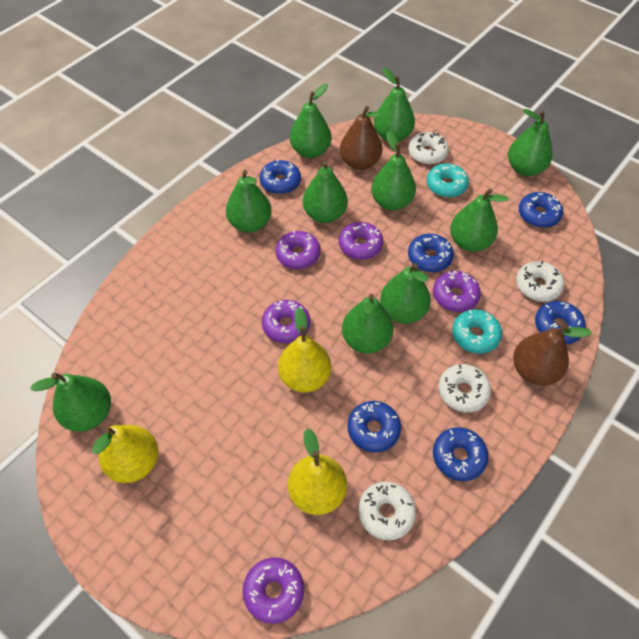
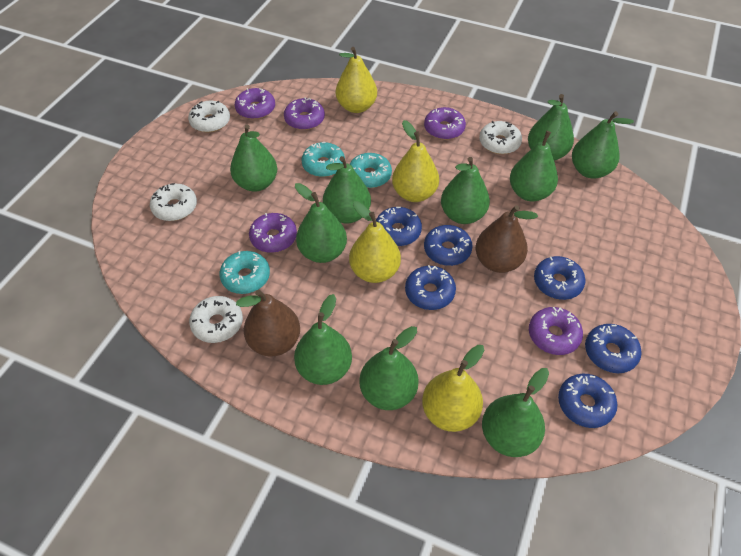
turquoise donut: 2 -> 3
yellow pear: 3 -> 4

